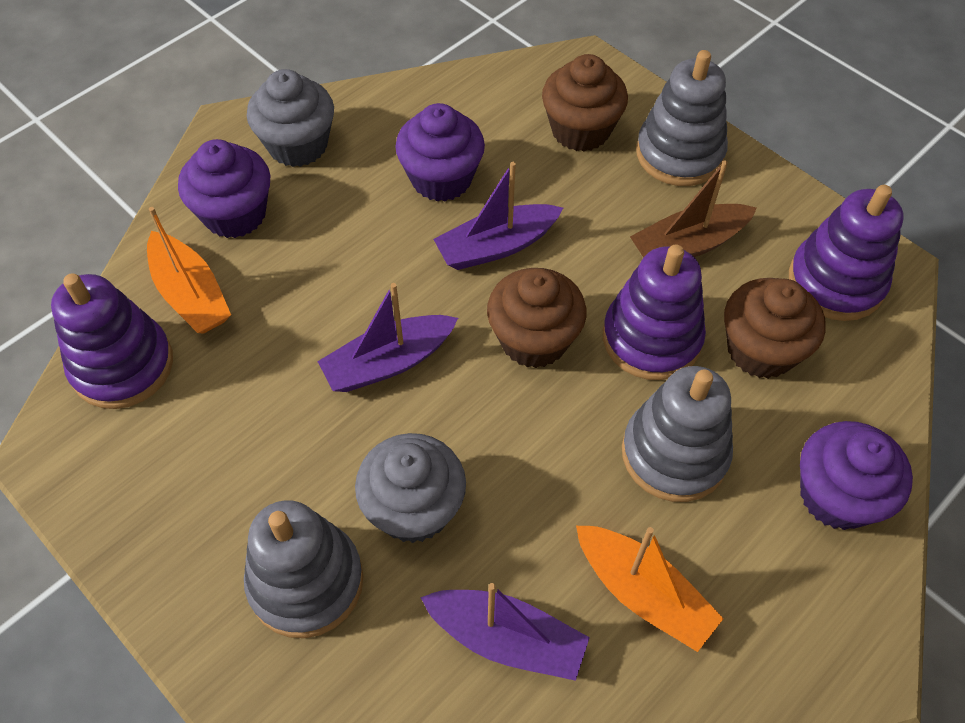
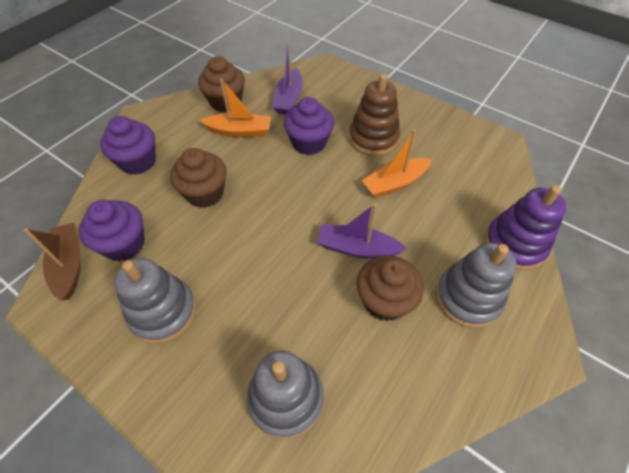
brown stacking toy: 0 -> 1
grey cupcake: 2 -> 0
purple boat: 3 -> 2
purple stacking toy: 3 -> 1

